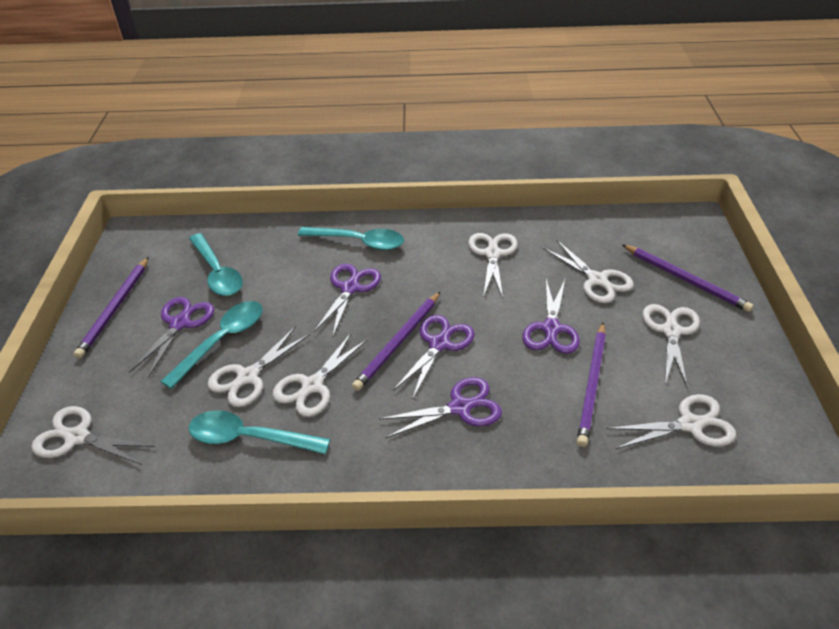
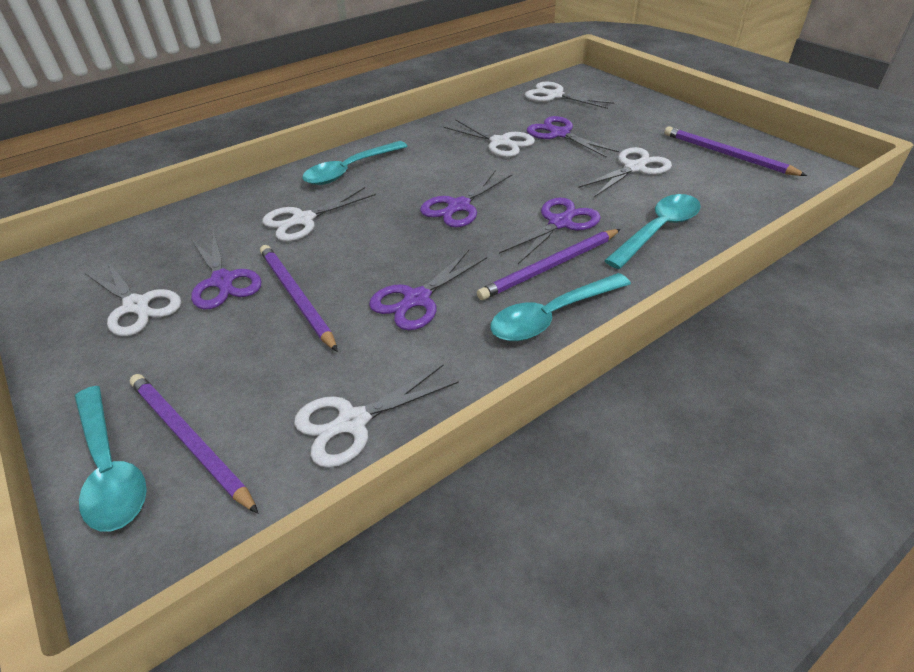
white scissors: 7 -> 6

